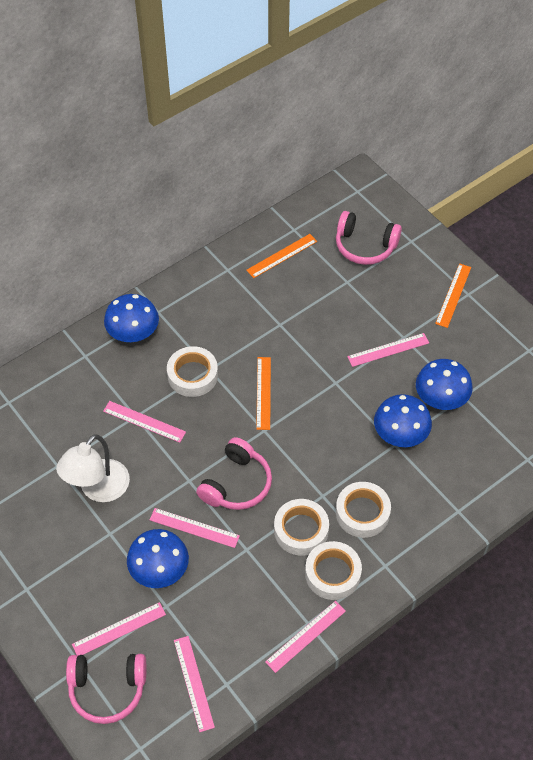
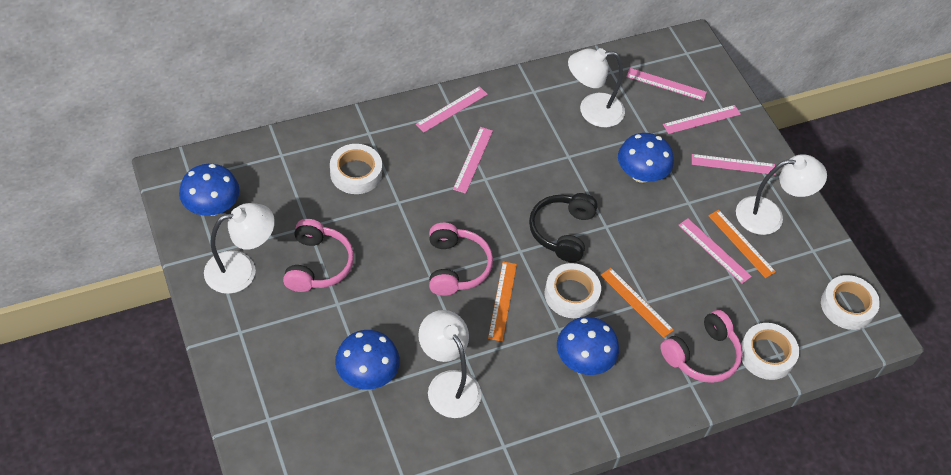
black headphones: 0 -> 1
white lamp: 1 -> 4

